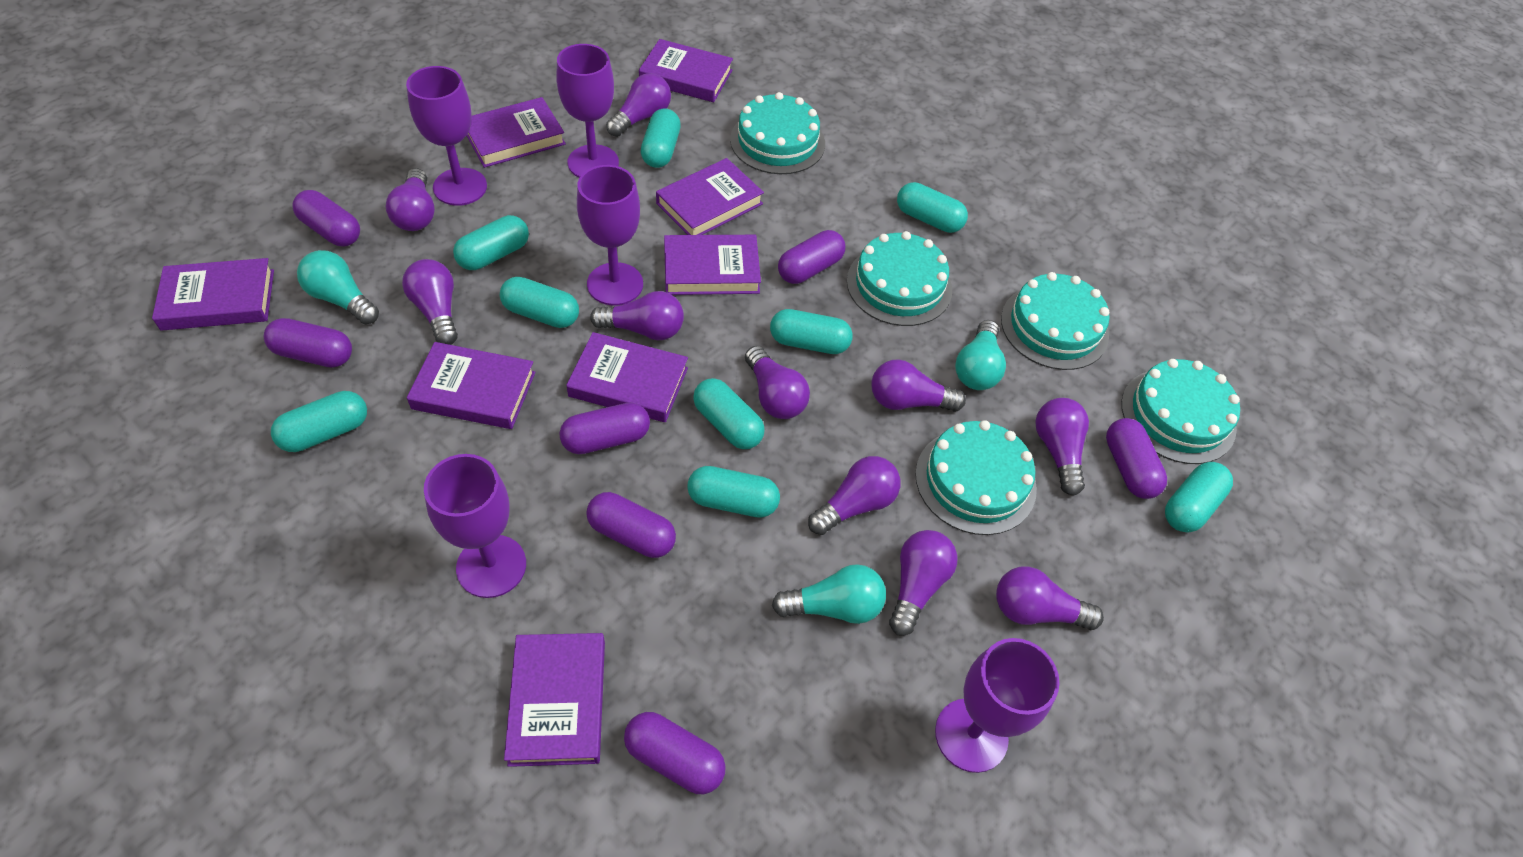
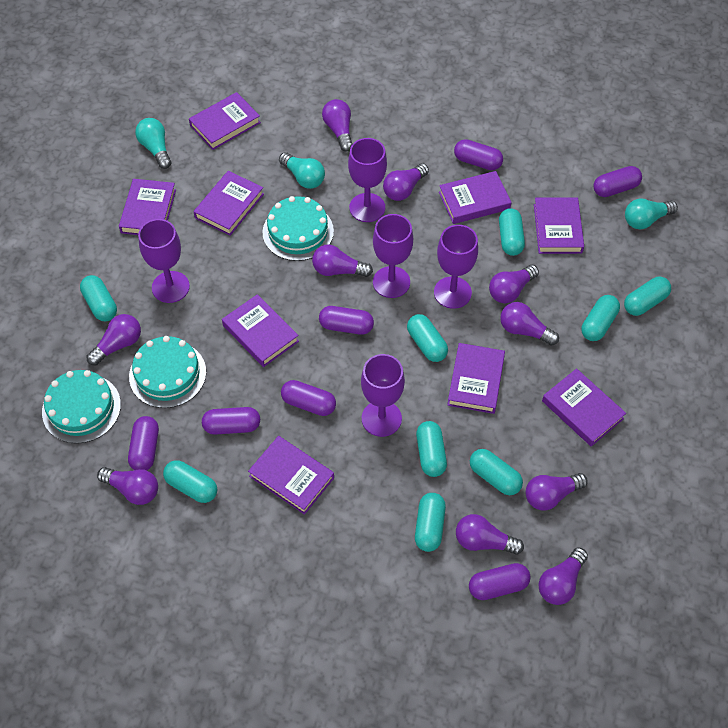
purple book: 8 -> 9
turquoise cake: 5 -> 3

